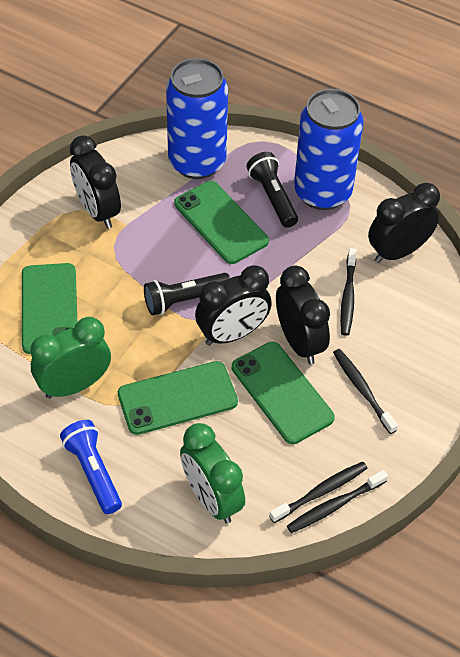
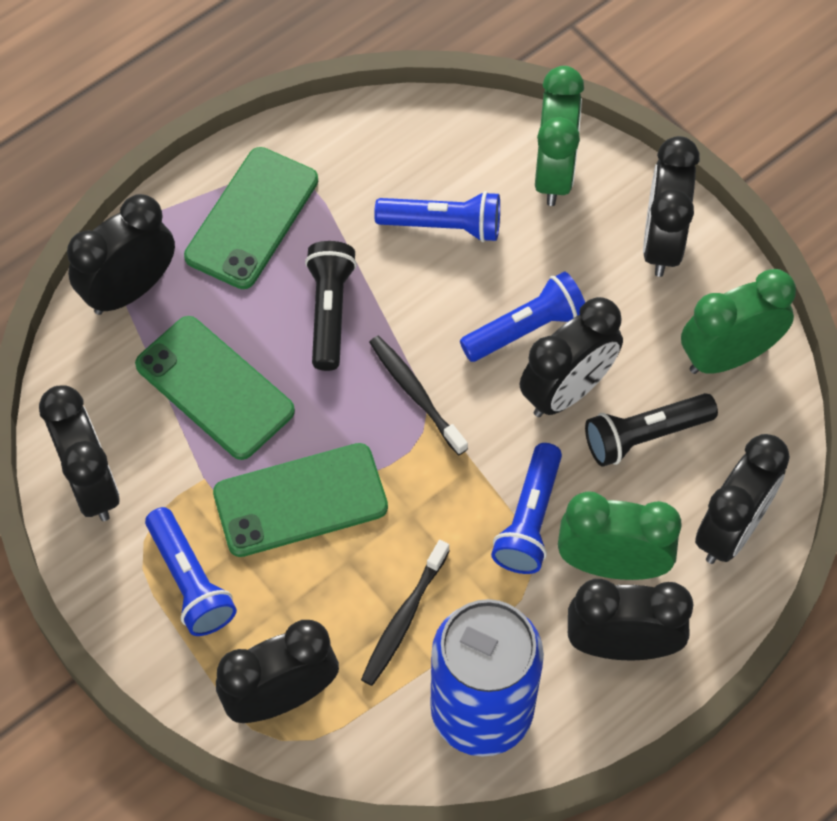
black clock: 4 -> 7
black toothbrush: 4 -> 2
blue can: 2 -> 1
blue flashlight: 1 -> 4
green clock: 2 -> 3
green phone: 4 -> 3

